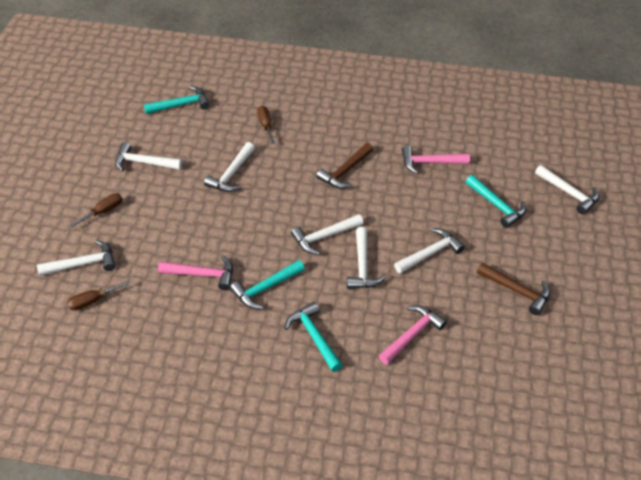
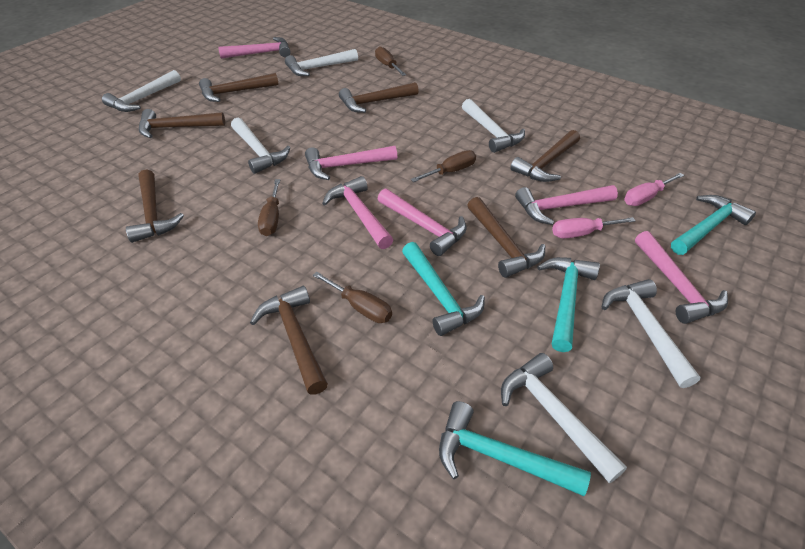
brown hammer: 2 -> 7
brown screwdriver: 3 -> 4
pink hammer: 3 -> 6
pink screwdriver: 0 -> 2
white hammer: 7 -> 6

